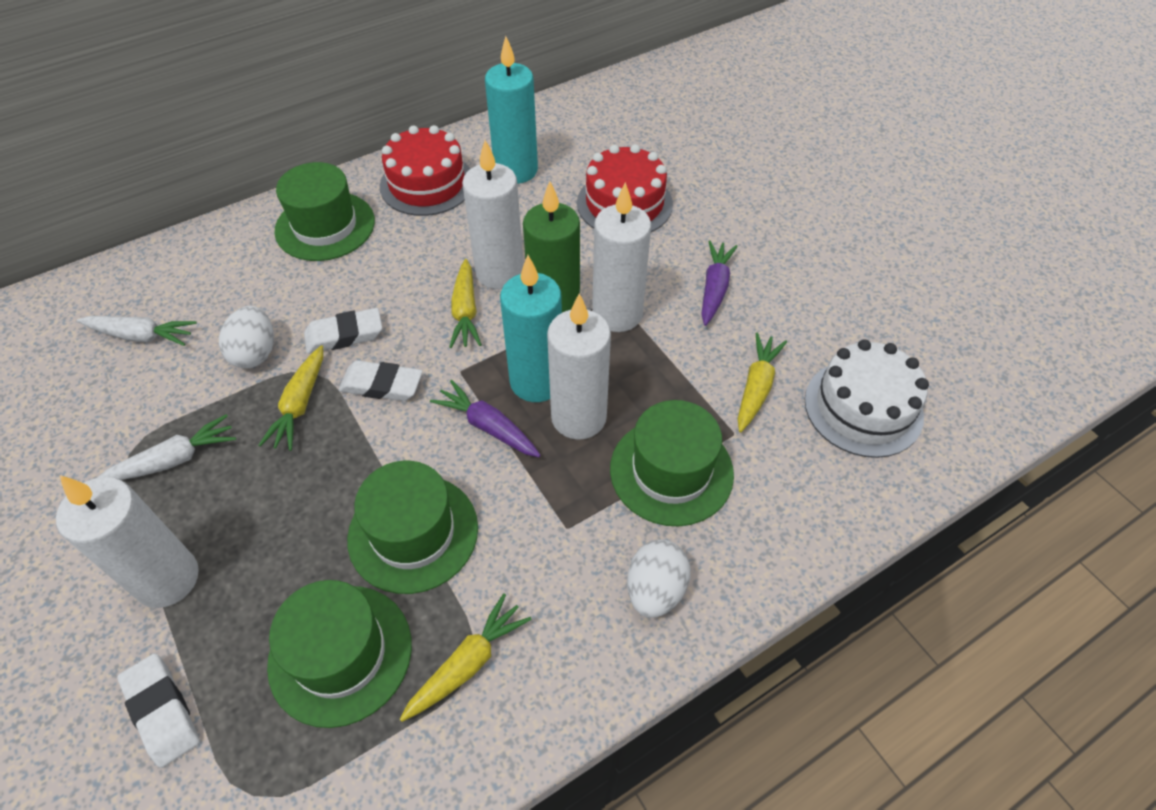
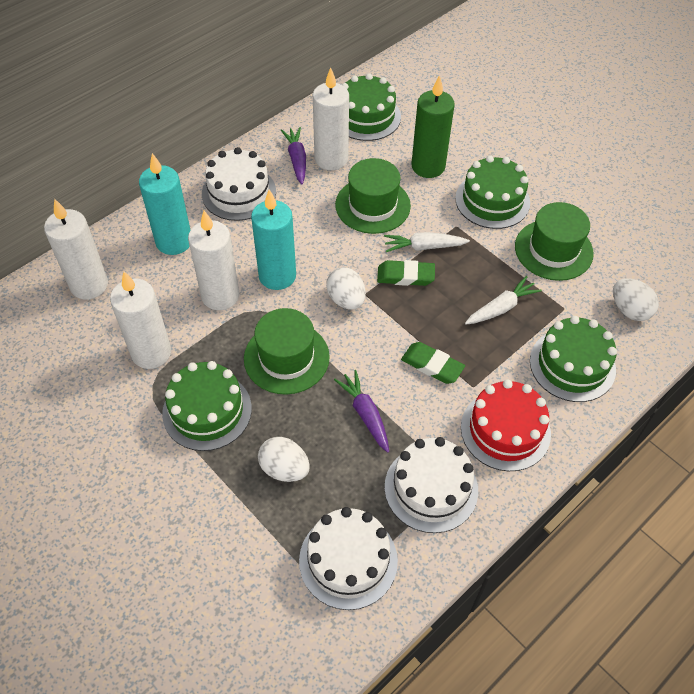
green cake: 0 -> 4
green eraser: 0 -> 2
green hat: 4 -> 3
red cake: 2 -> 1
white cake: 1 -> 3
white egg: 2 -> 3
white eraser: 3 -> 0
yellow carrot: 4 -> 0

